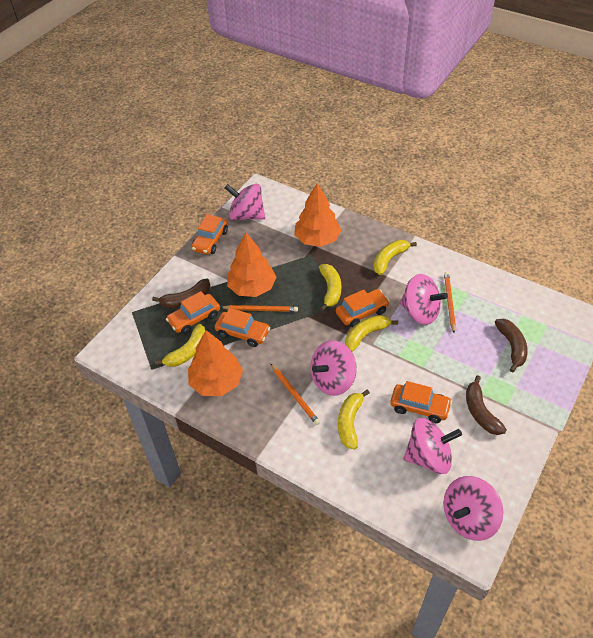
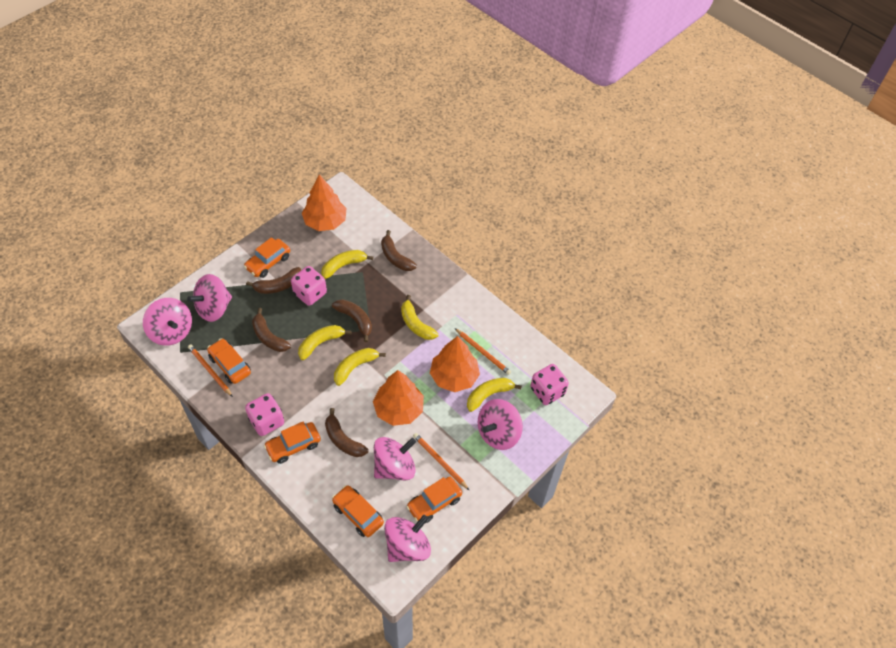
brown banana: 3 -> 5
pink dice: 0 -> 3

